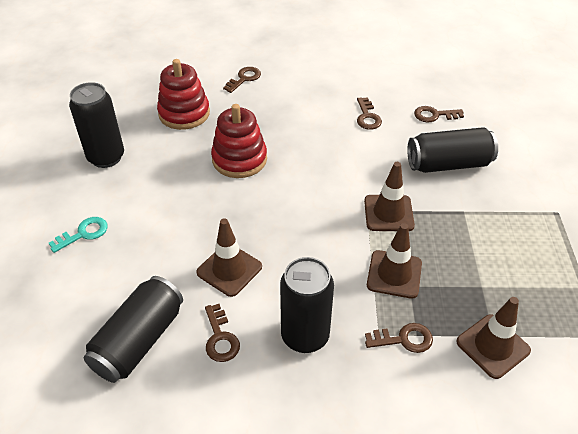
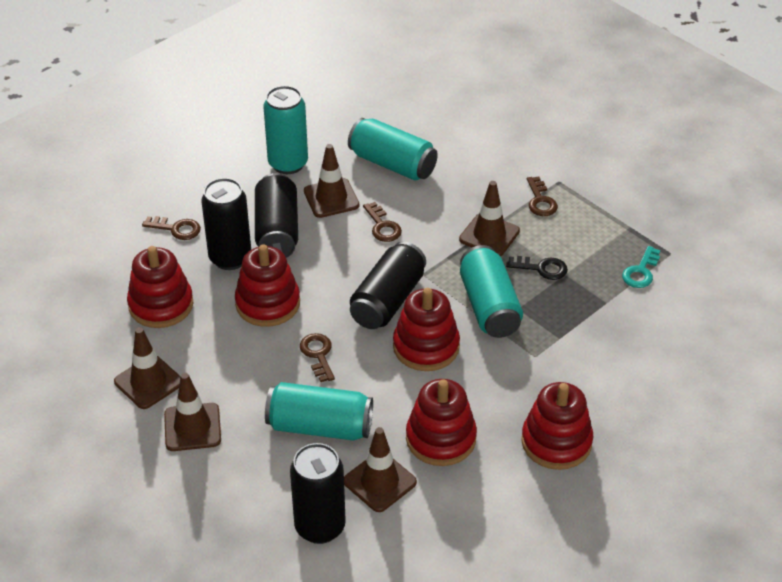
black key: 0 -> 1
brown key: 5 -> 4
brown traffic cone: 4 -> 5
red stacking toy: 2 -> 5
turquoise can: 0 -> 4

